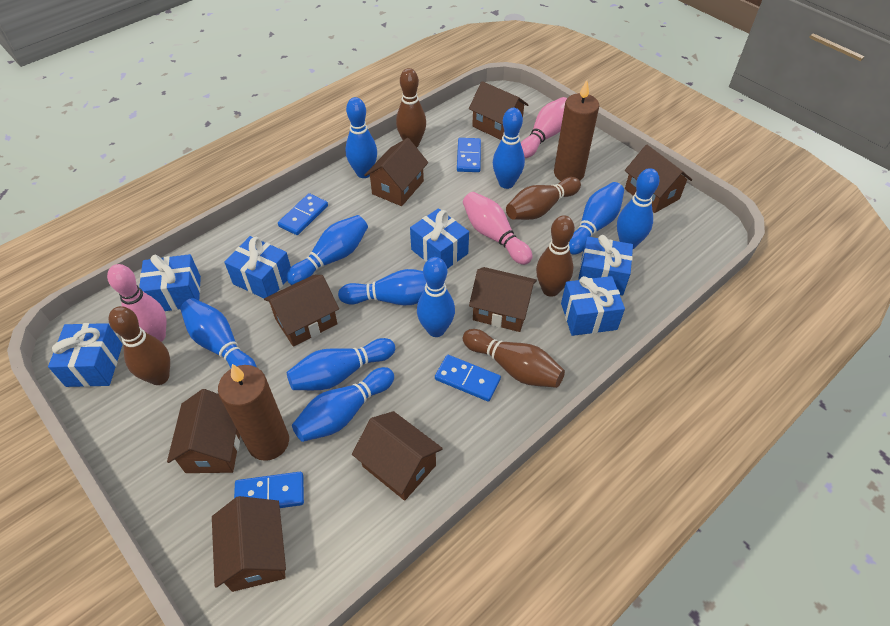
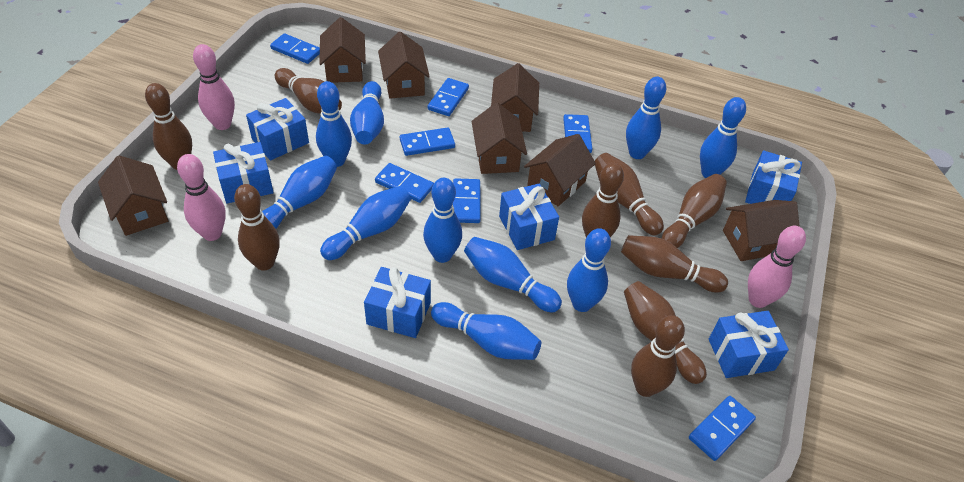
blue domino: 4 -> 7
brown bowling pin: 5 -> 9
brown candle: 2 -> 0
brown house: 8 -> 7

